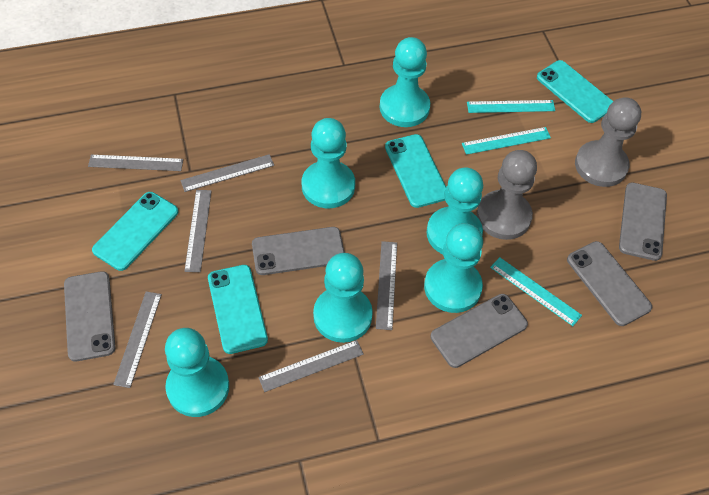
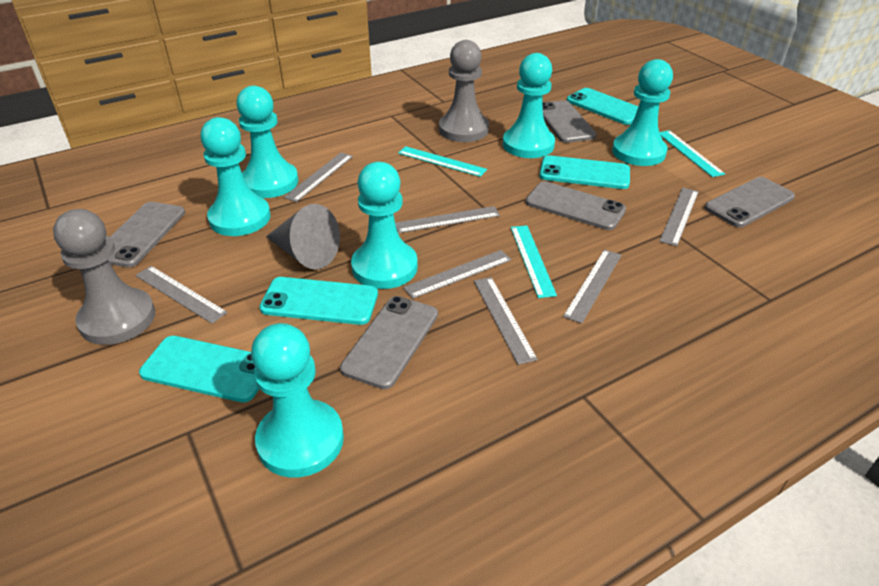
grey cone: 0 -> 1
grey ruler: 6 -> 7

